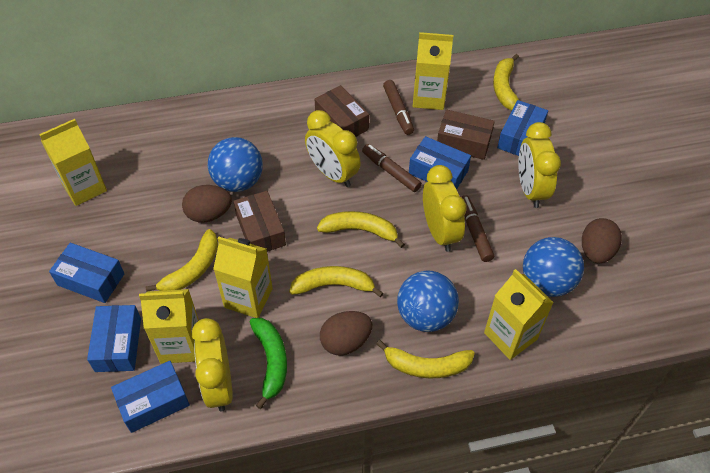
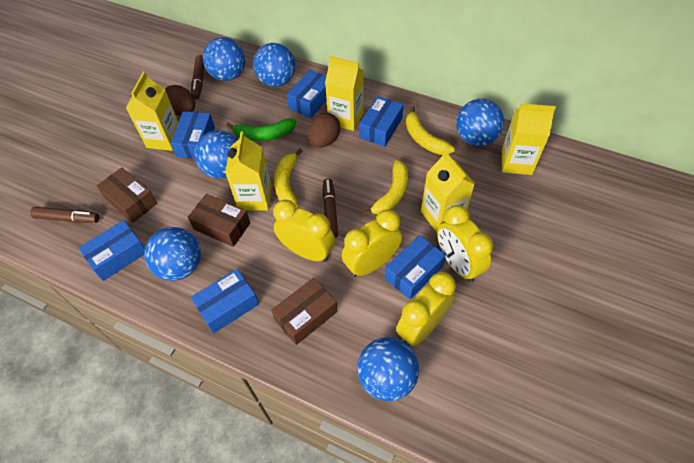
blue ball: 3 -> 6
blue box: 5 -> 6
brown egg: 3 -> 2
yellow banana: 5 -> 3

